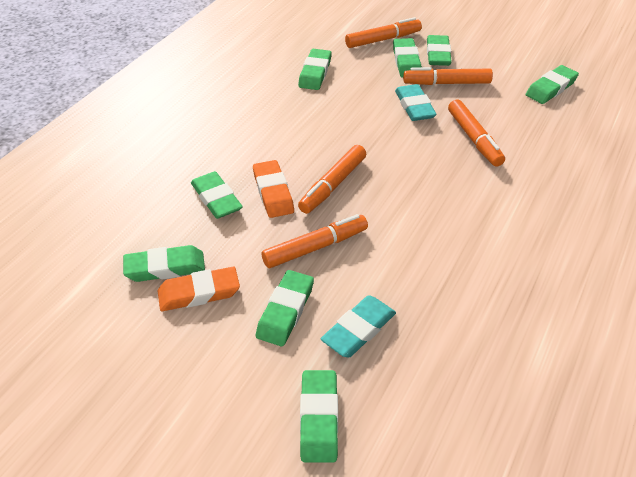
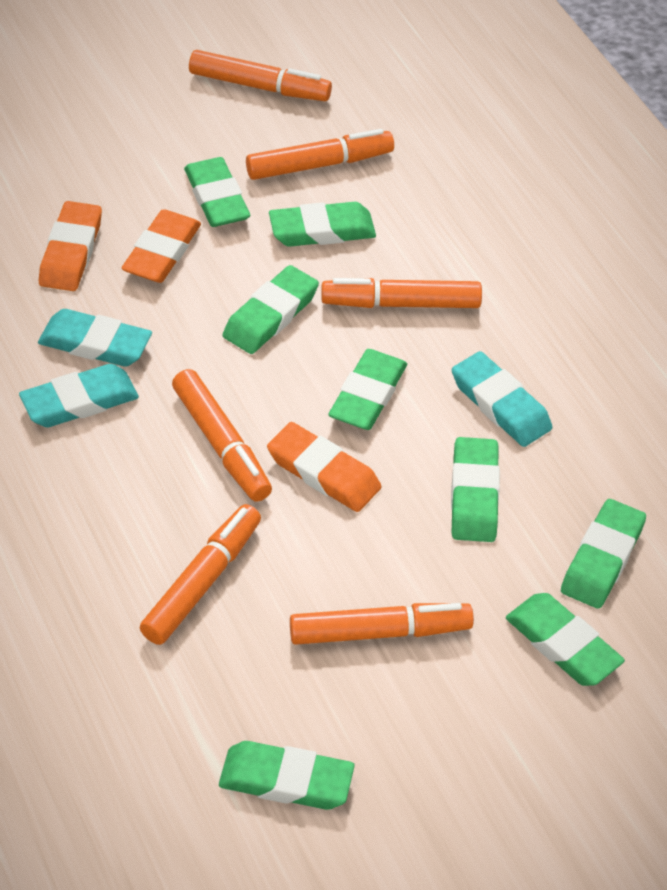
orange eraser: 2 -> 3
orange marker: 5 -> 6
turquoise eraser: 2 -> 3

